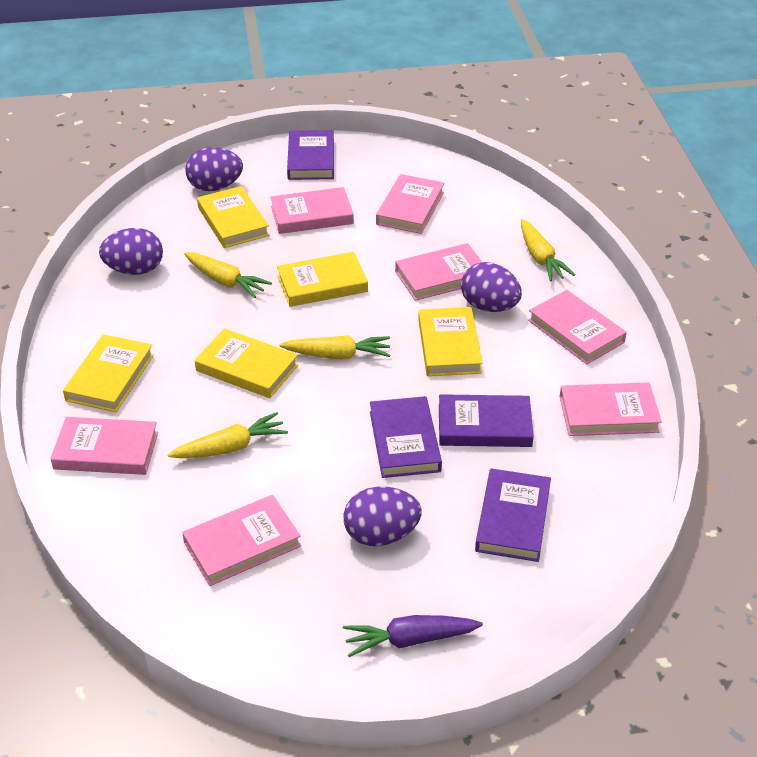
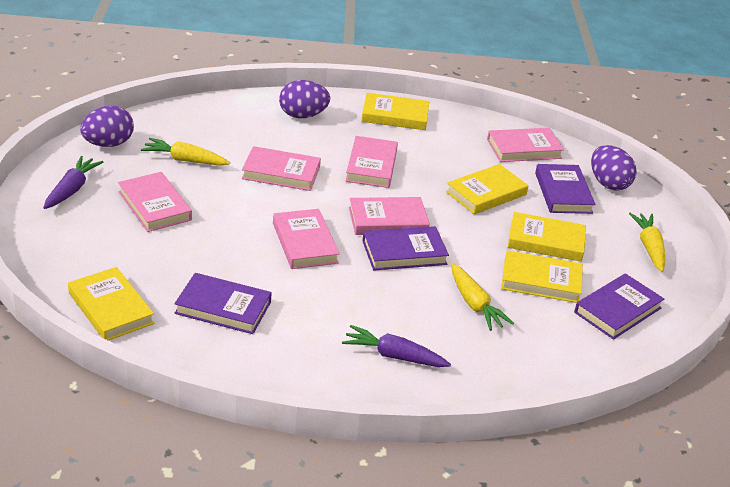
pink book: 7 -> 6
purple carrot: 1 -> 2
purple egg: 4 -> 3
yellow carrot: 4 -> 3

